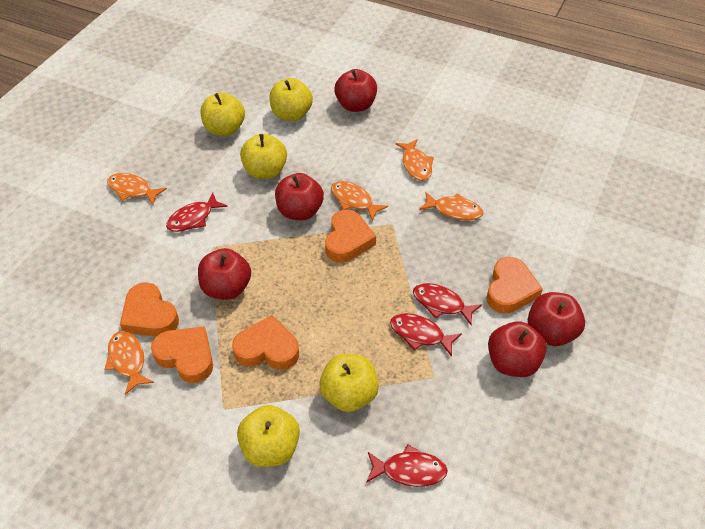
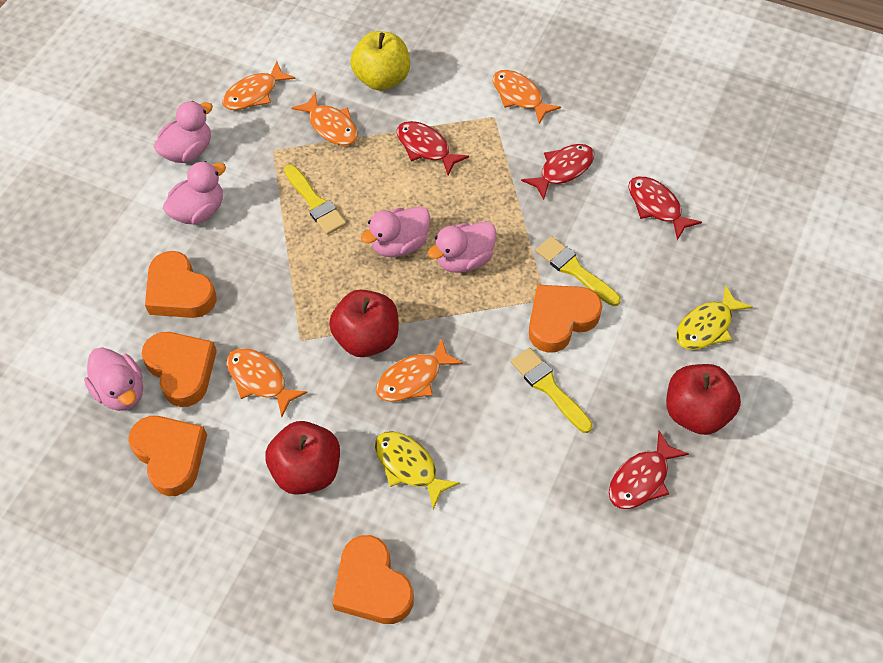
pink duck: 0 -> 5
red apple: 5 -> 3
yellow apple: 5 -> 1
yellow brush: 0 -> 3
yellow fish: 0 -> 2

